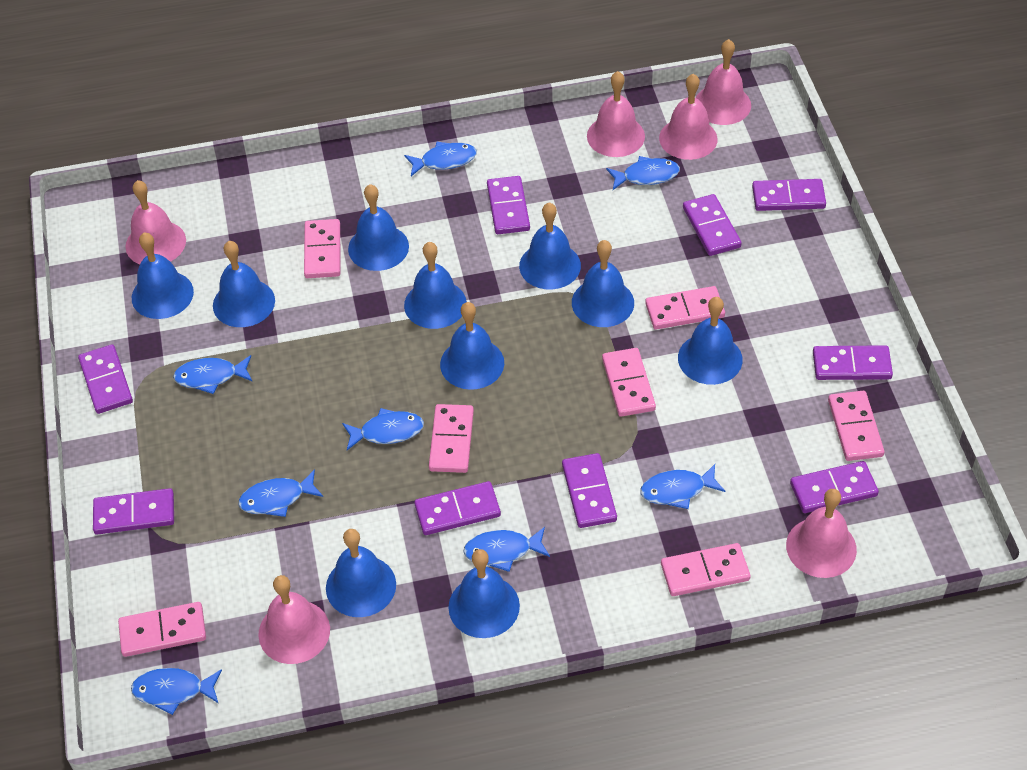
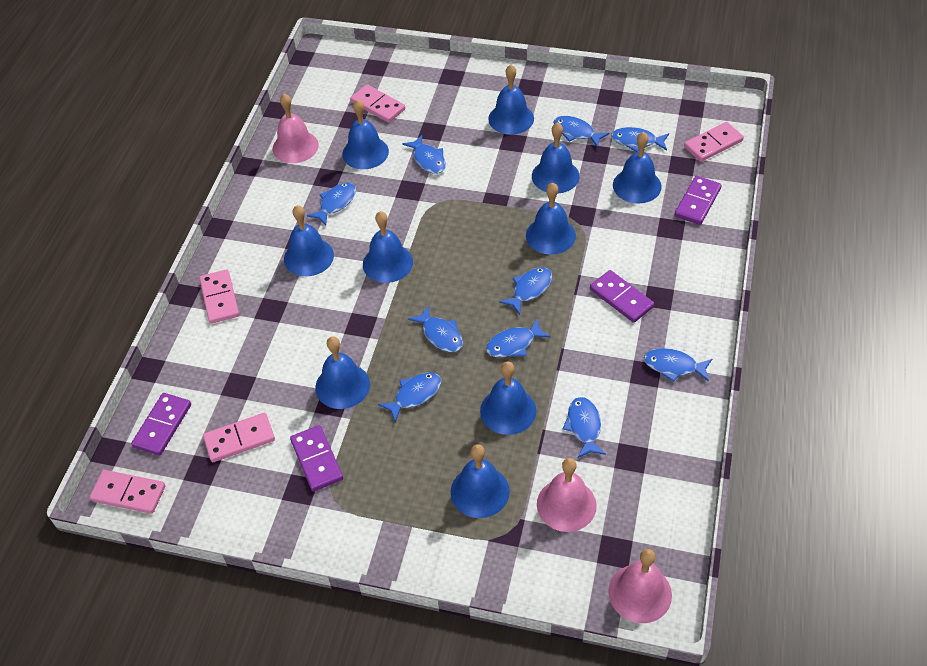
blue fish: 8 -> 10
pink bell: 6 -> 3
pink domino: 7 -> 5
purple domino: 9 -> 4

